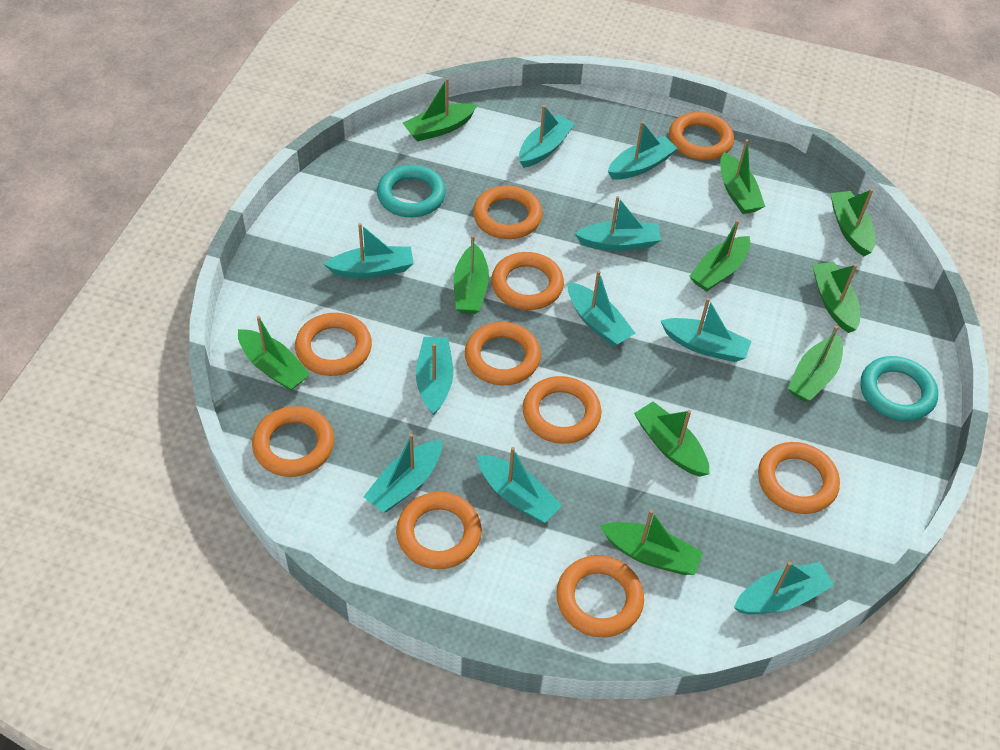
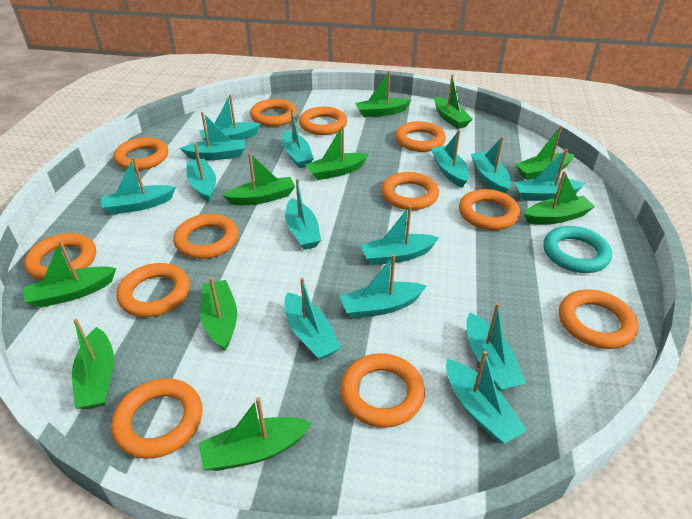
orange ring: 10 -> 12
turquoise boat: 10 -> 14
turquoise ring: 2 -> 1

